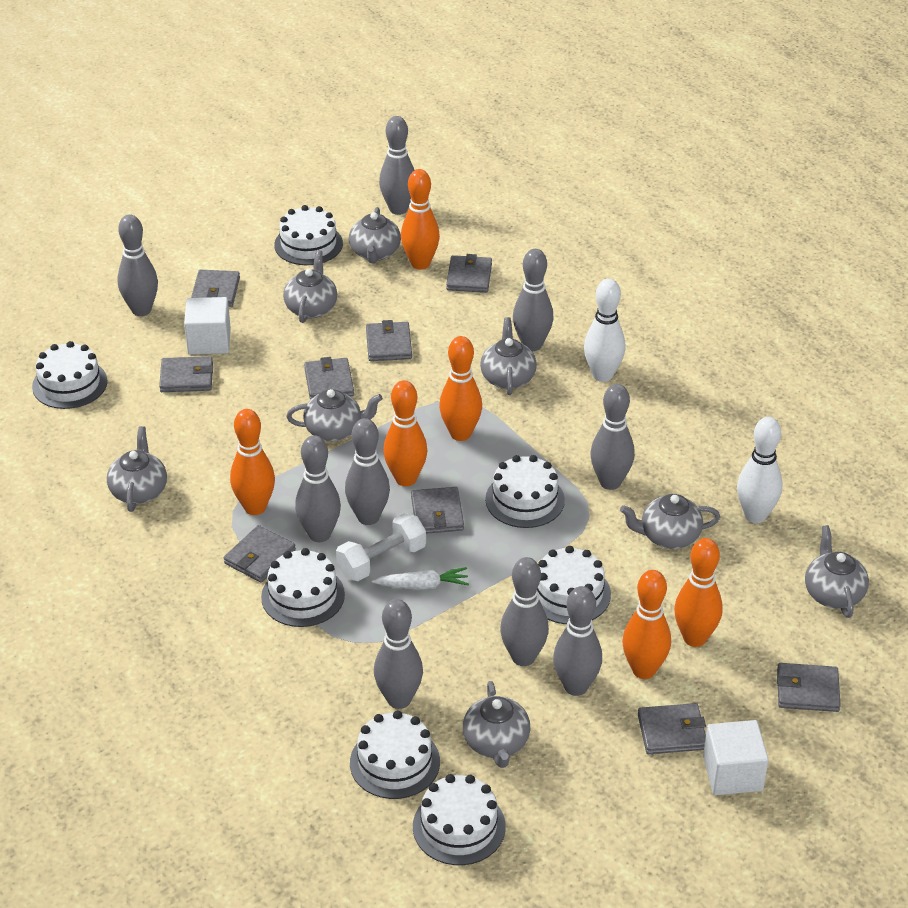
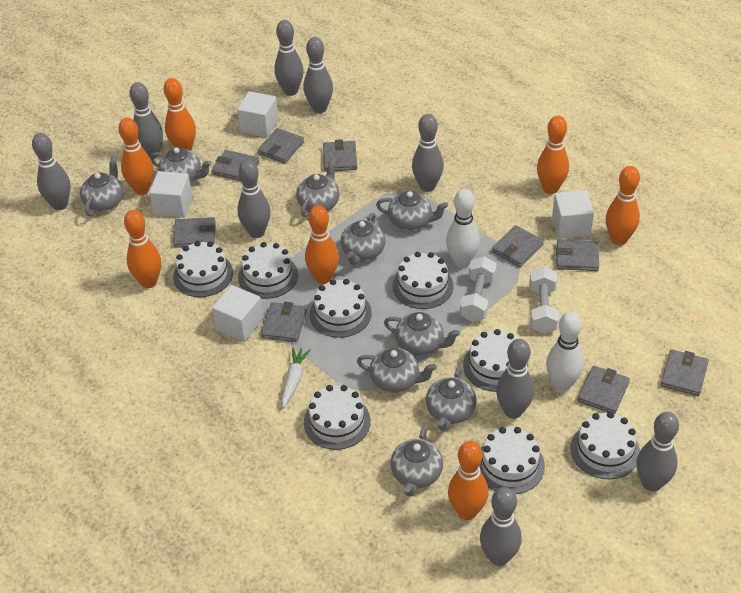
grey teapot: 8 -> 9
orange bowling pin: 6 -> 7
white cake: 7 -> 8
white cube: 2 -> 4
white dumbbell: 1 -> 2

